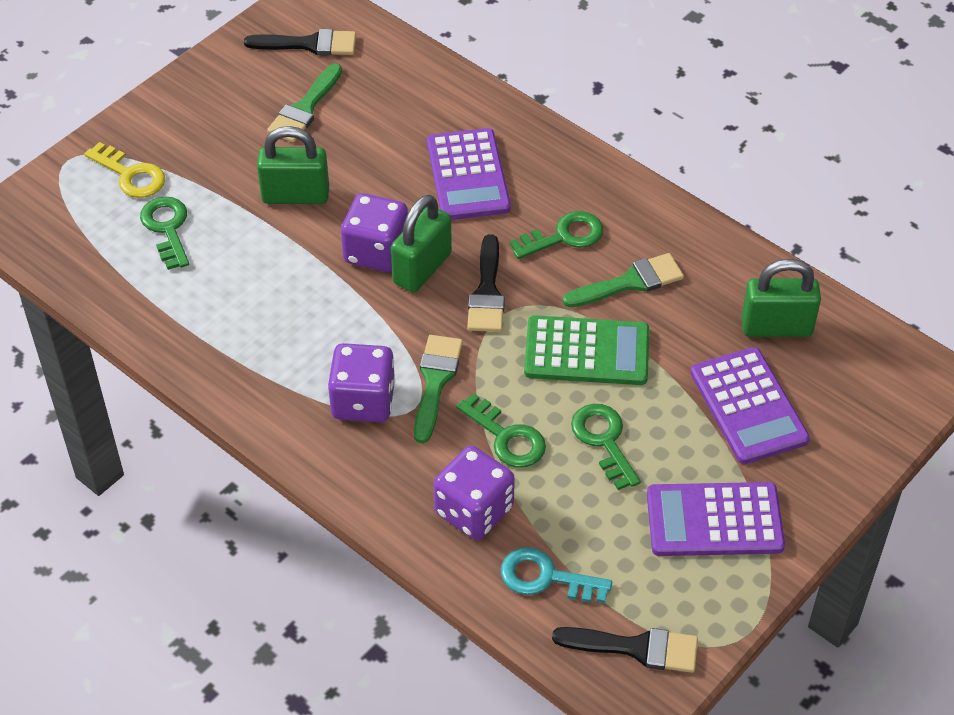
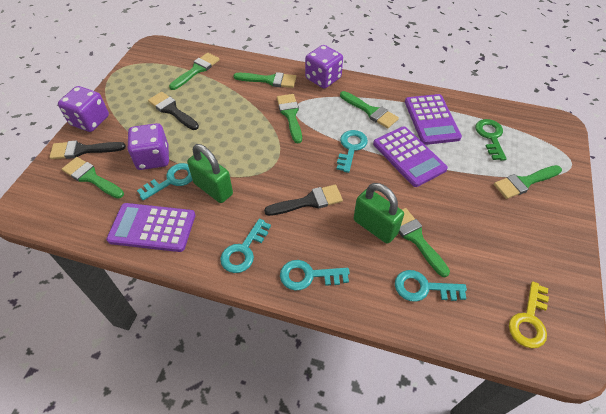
green brush: 3 -> 7
green calculator: 1 -> 0
green key: 4 -> 1
green padlock: 3 -> 2
turquoise key: 1 -> 5

